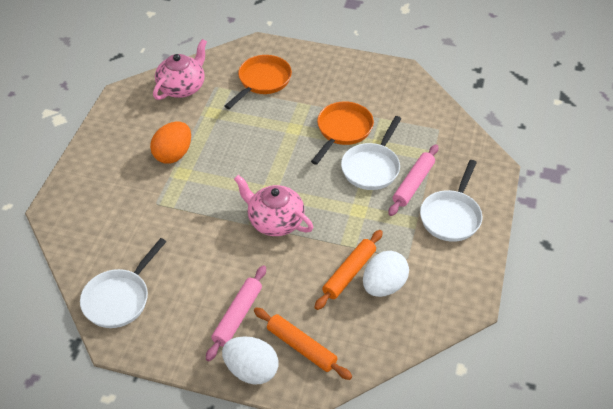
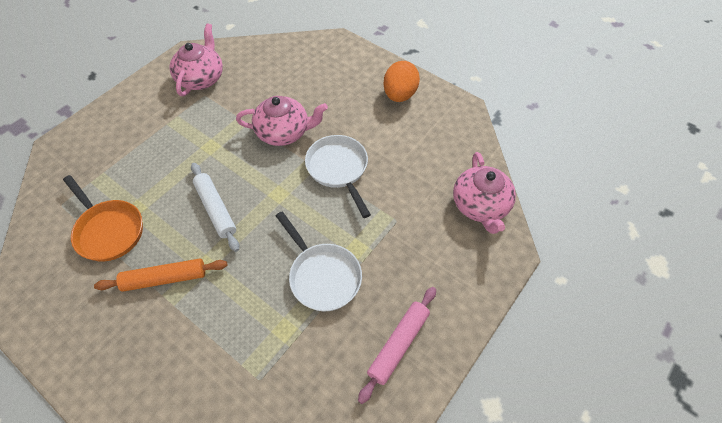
orange pan: 2 -> 1
orange rolling pin: 2 -> 1
pink rolling pin: 2 -> 1
pink teapot: 2 -> 3
white egg: 2 -> 0
white pan: 3 -> 2
white rolling pin: 0 -> 1

